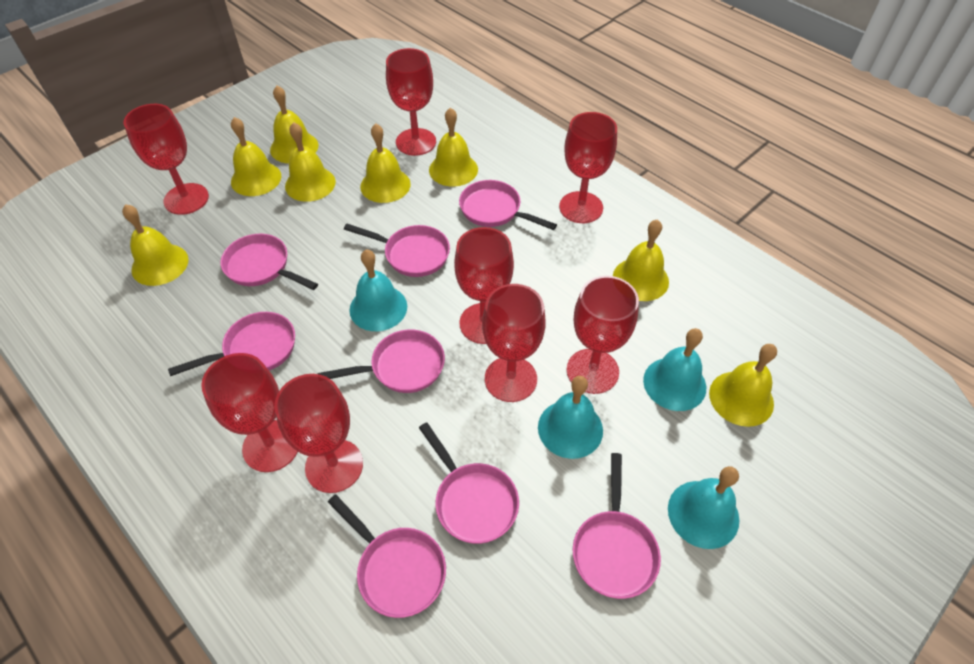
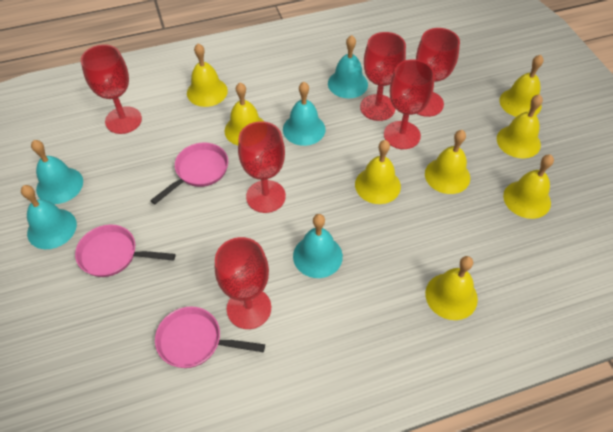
pink pan: 8 -> 3
red goblet: 8 -> 6
turquoise bell: 4 -> 5

